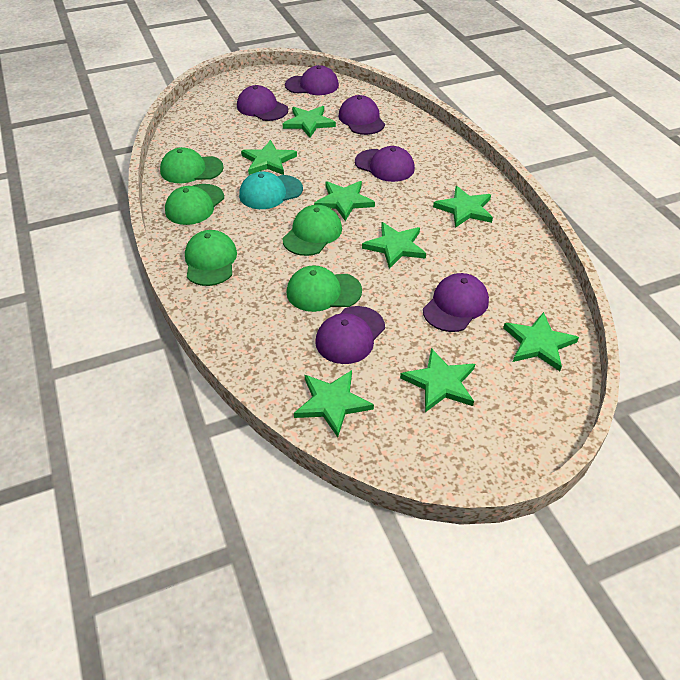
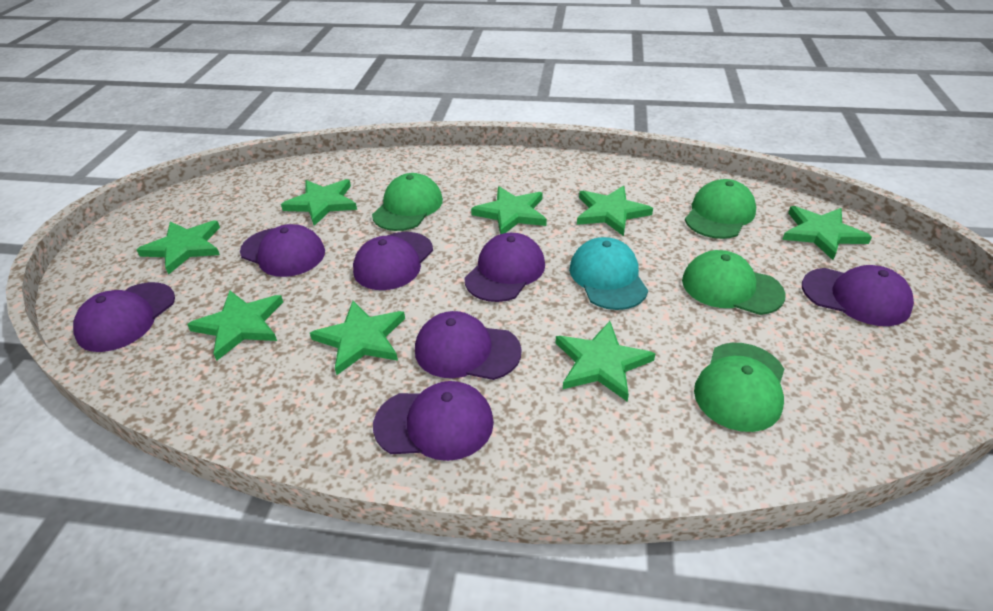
green cap: 5 -> 4
purple cap: 6 -> 7

